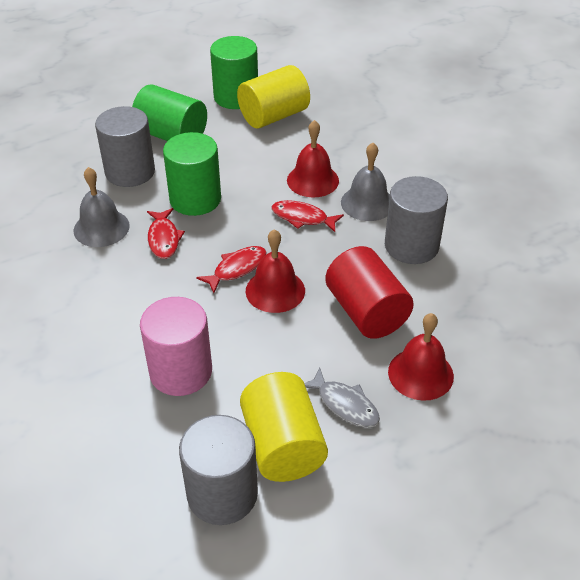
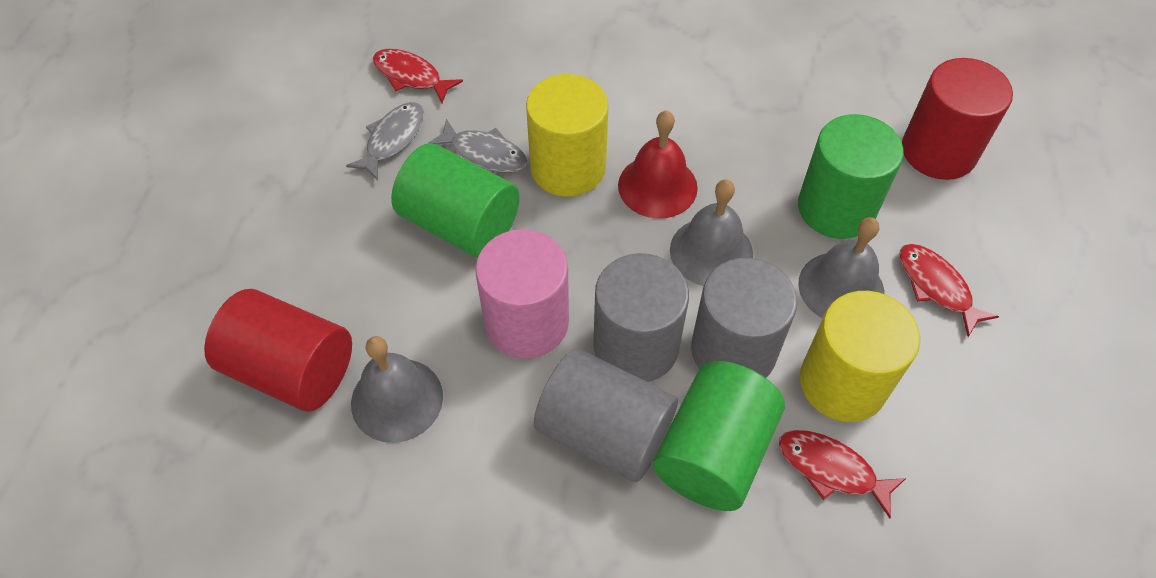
grey bell: 2 -> 3
grey fish: 1 -> 2
red bell: 3 -> 1
red cylinder: 1 -> 2

